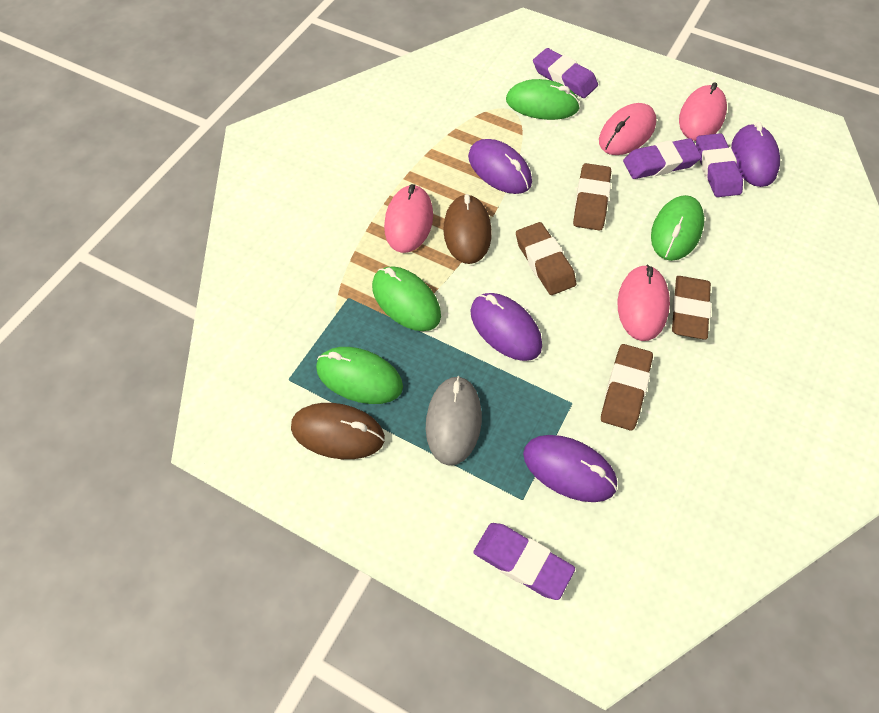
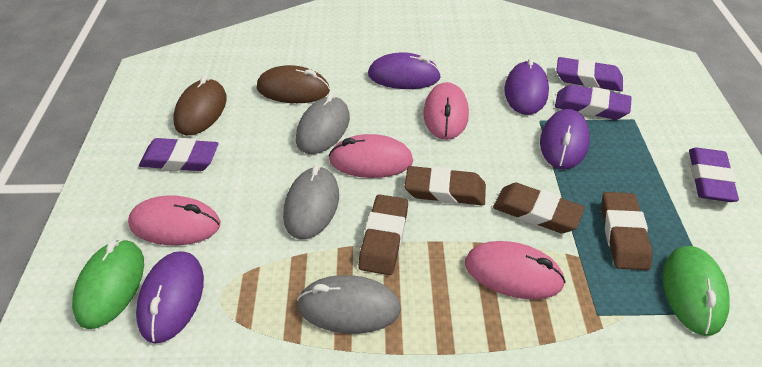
green mouse: 4 -> 2
grey mouse: 1 -> 3

